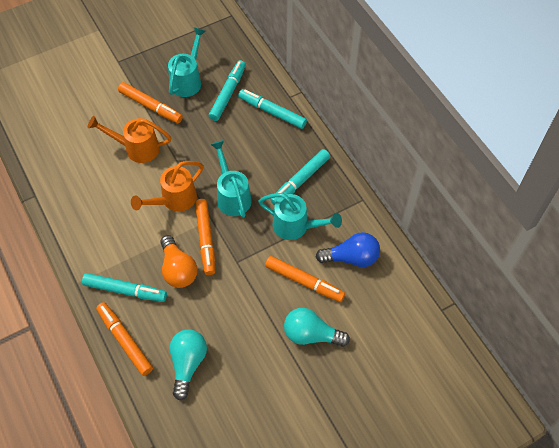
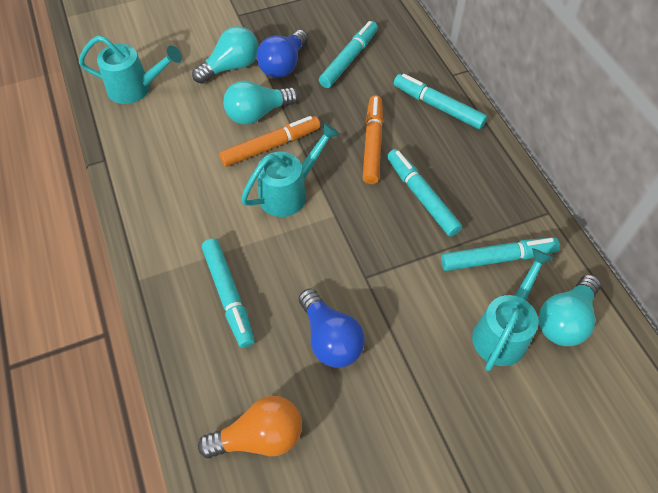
blue light bulb: 1 -> 2
orange marker: 4 -> 2
orange watering can: 2 -> 0
turquoise light bulb: 2 -> 3
turquoise marker: 4 -> 5

